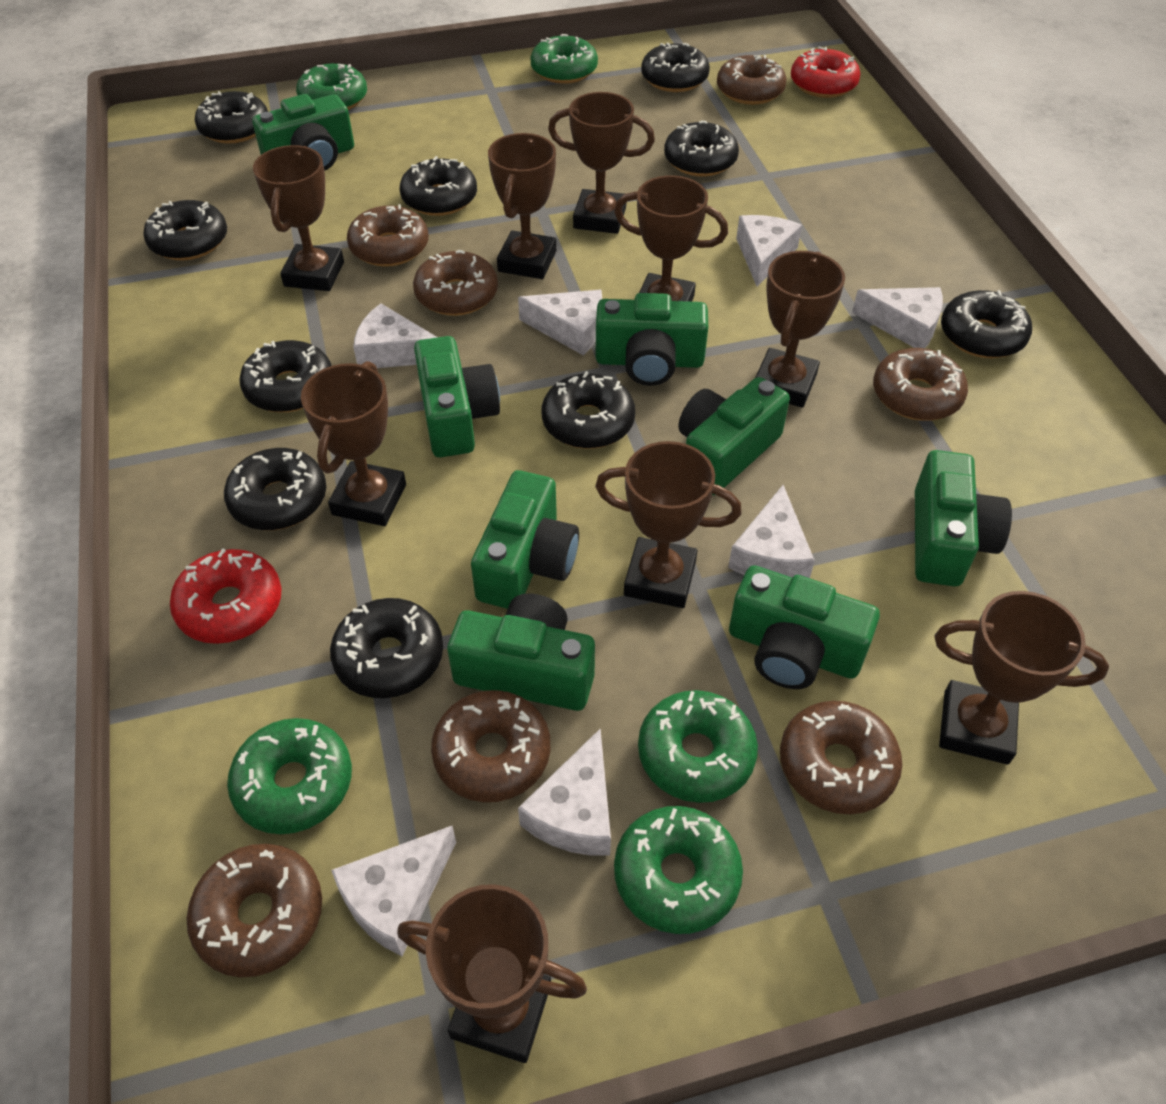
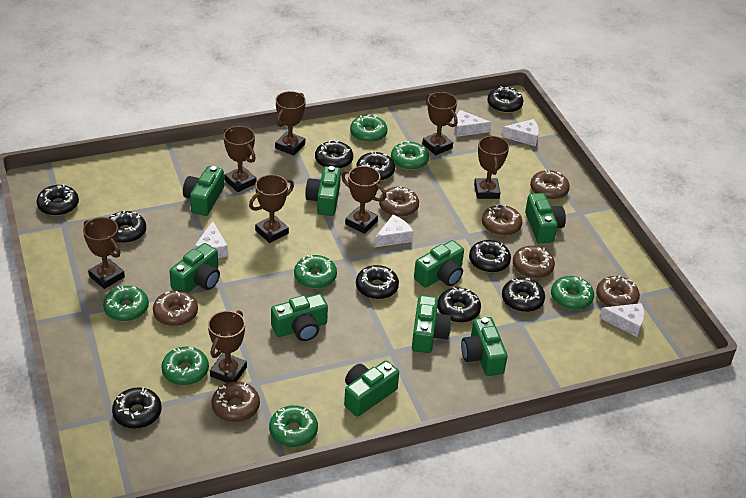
brown trophy: 9 -> 8
green camera: 8 -> 9
green donut: 5 -> 7
red donut: 2 -> 0
white cheese: 7 -> 5

